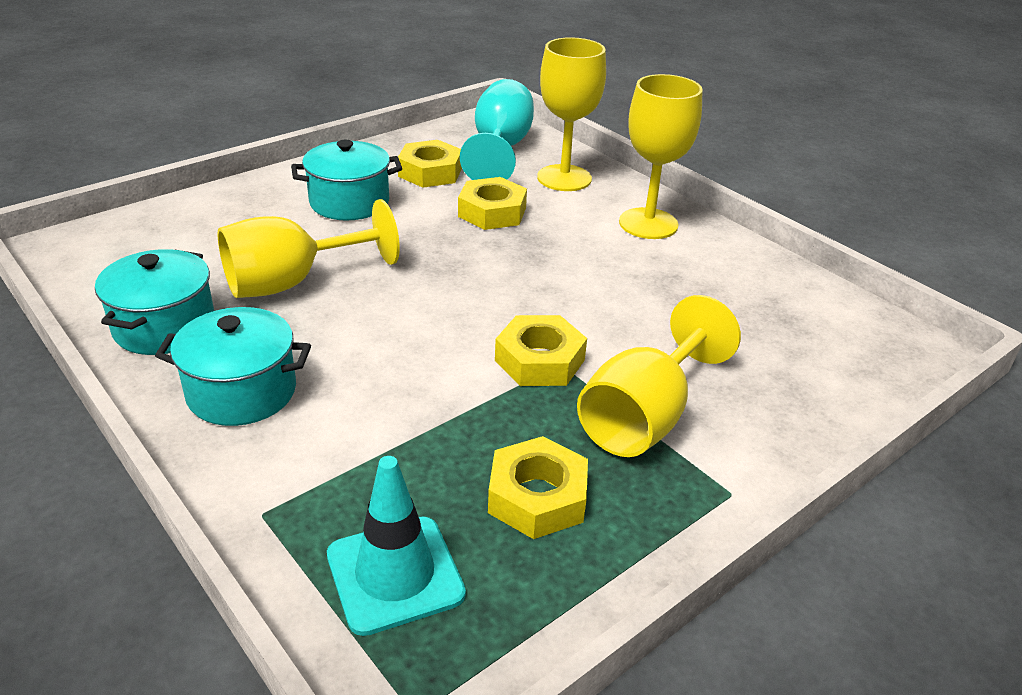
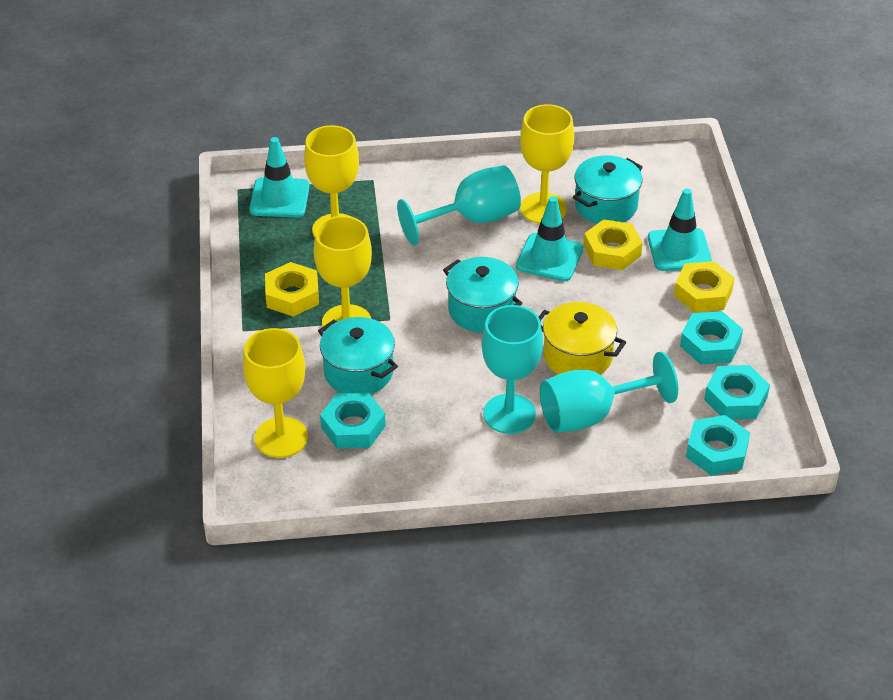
turquoise goblet: 1 -> 3
turquoise nut: 0 -> 4
turquoise traffic cone: 1 -> 3
yellow nut: 4 -> 3
yellow pot: 0 -> 1

